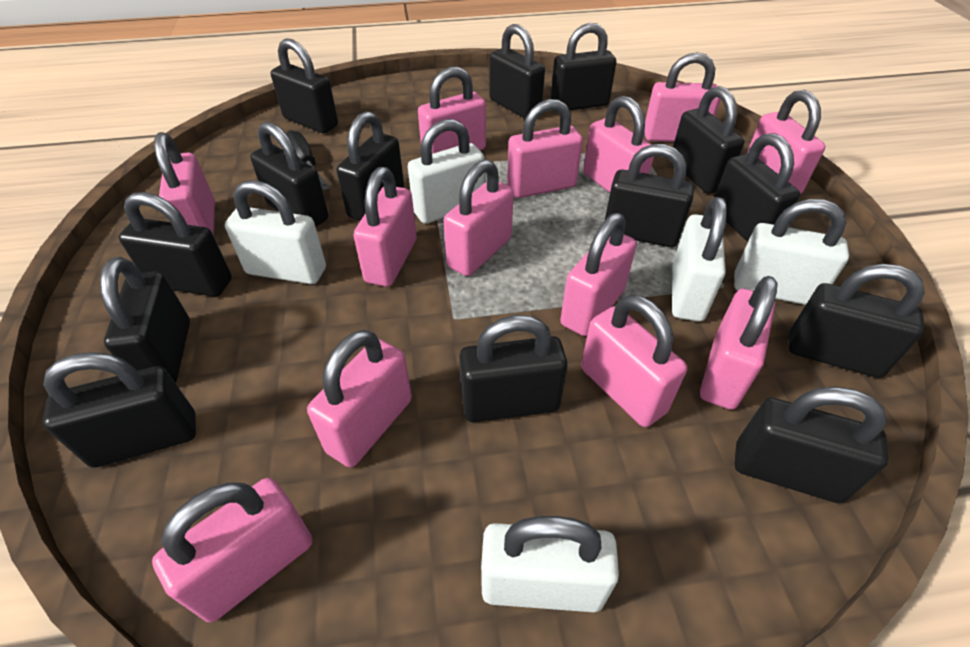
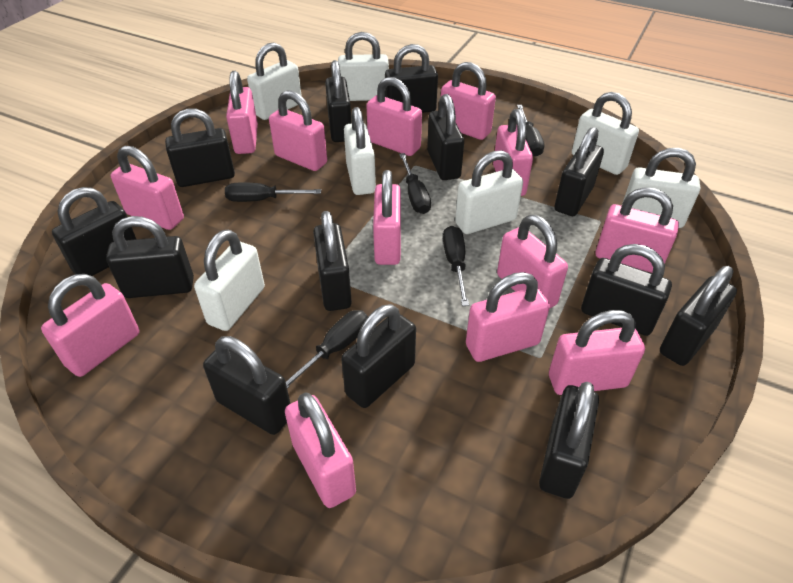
black padlock: 14 -> 13
black screwdriver: 1 -> 5
white padlock: 5 -> 7

